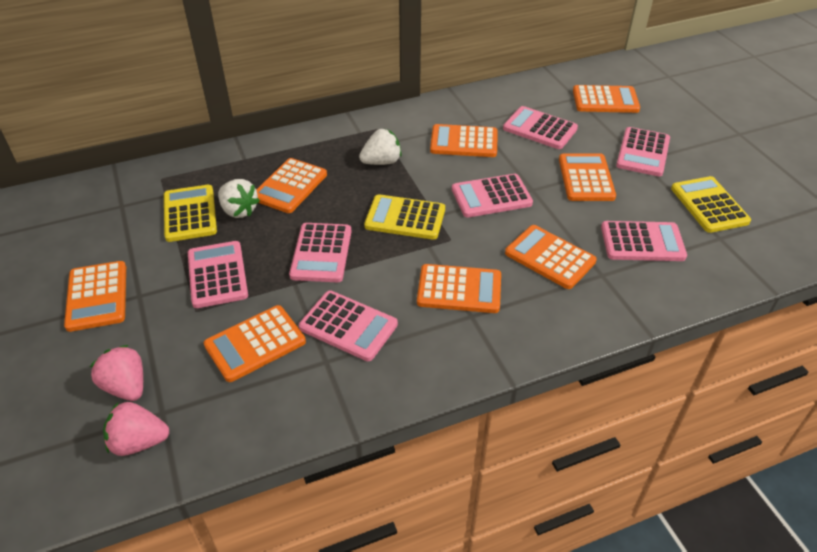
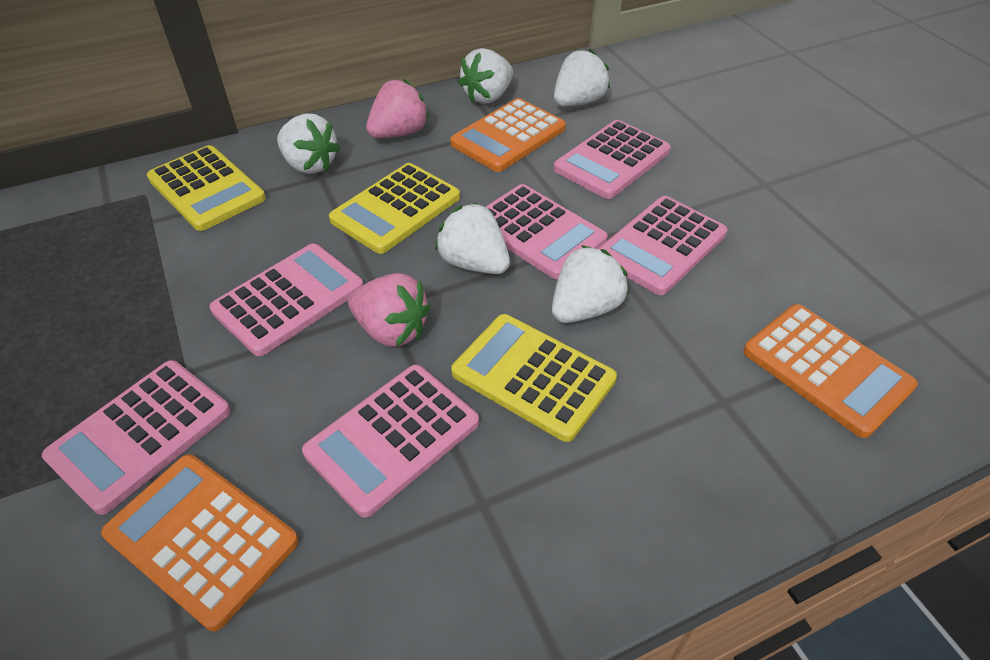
orange calculator: 8 -> 3
pink calculator: 7 -> 6
white strawberry: 2 -> 5

